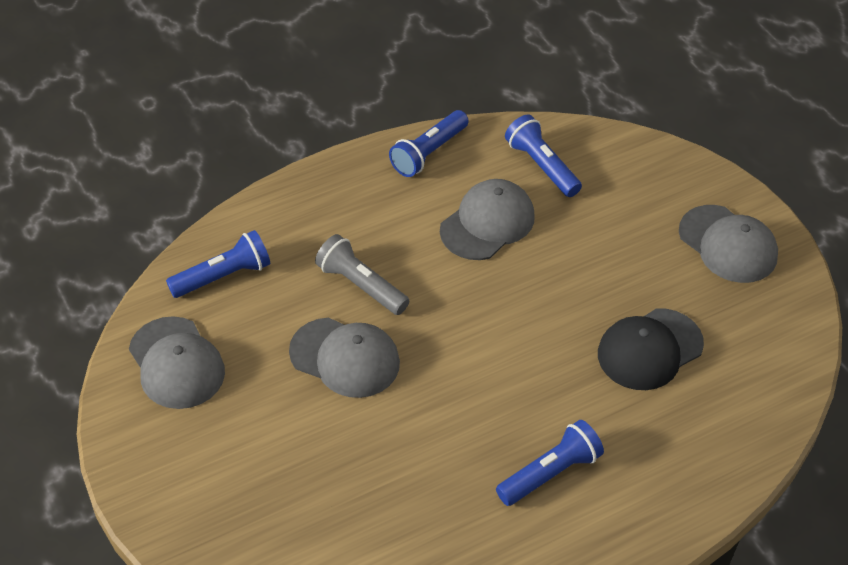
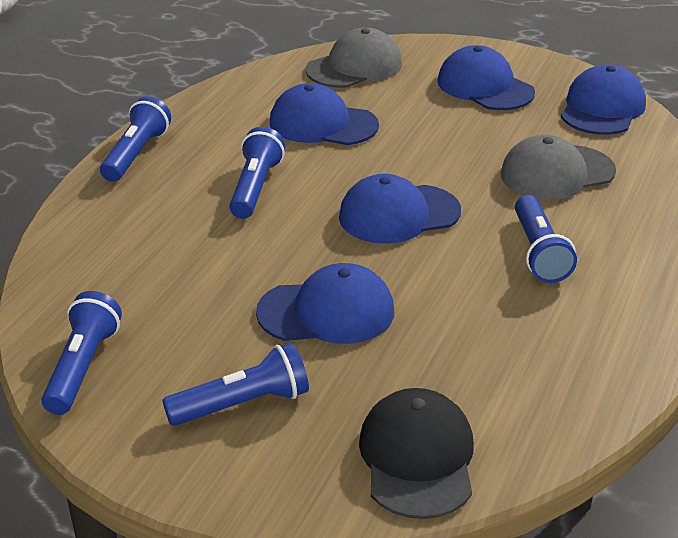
blue cap: 0 -> 5
blue flashlight: 4 -> 5
grey cap: 4 -> 2
grey flashlight: 1 -> 0

